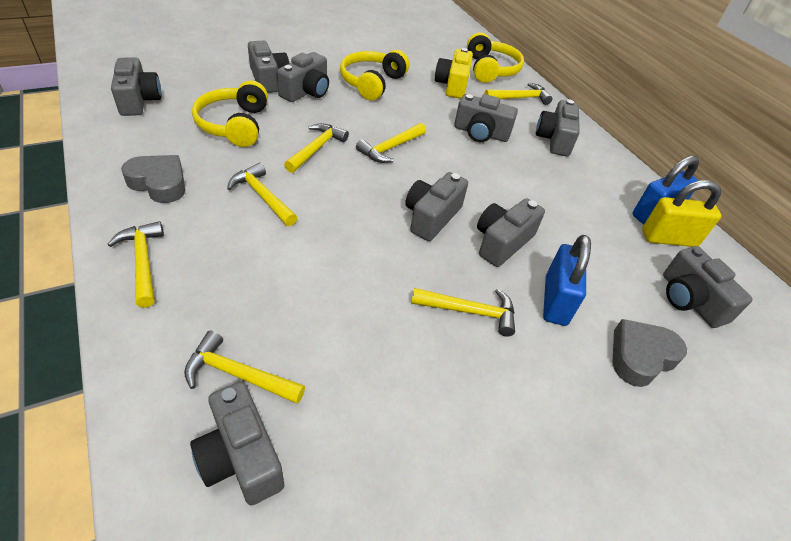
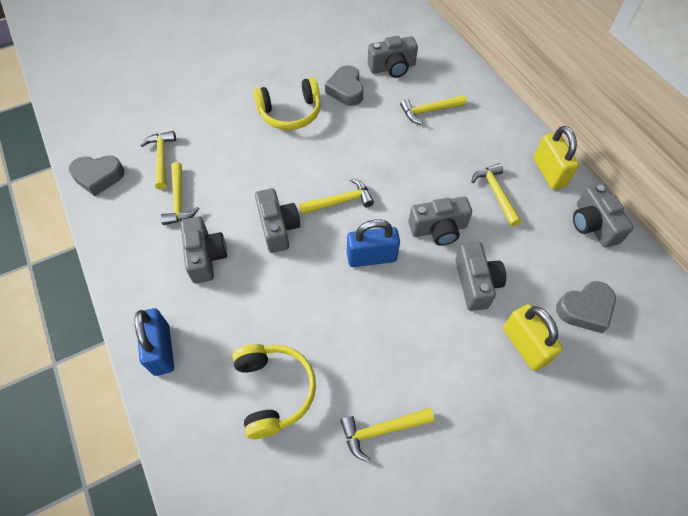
grey camera: 9 -> 6
grey heart: 2 -> 3
yellow camera: 1 -> 0
yellow hammer: 7 -> 6
yellow headphones: 3 -> 2
yellow padlock: 1 -> 2

